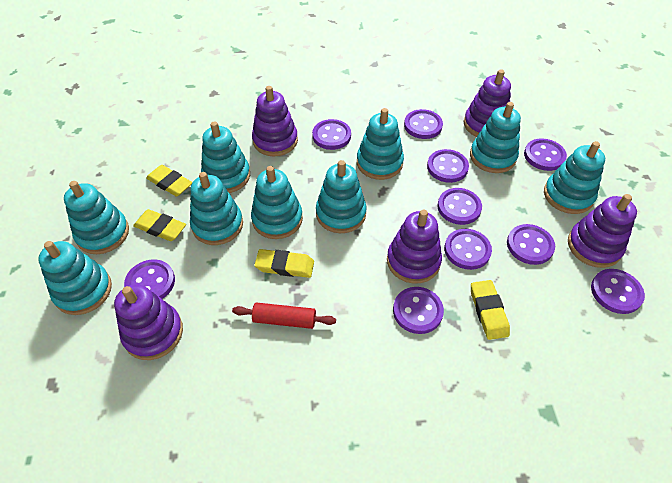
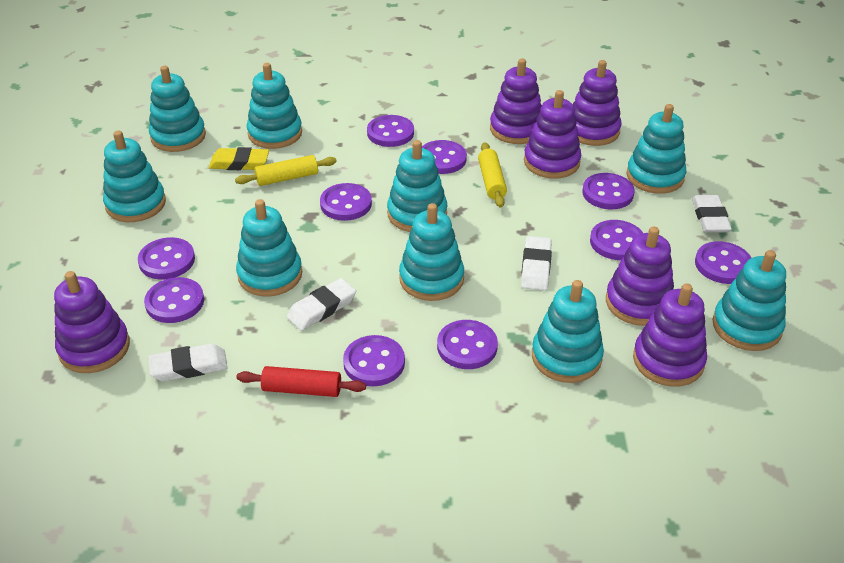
purple stacking toy: 5 -> 6
white eraser: 0 -> 4
yellow eraser: 4 -> 1
yellow rolling pin: 0 -> 2

